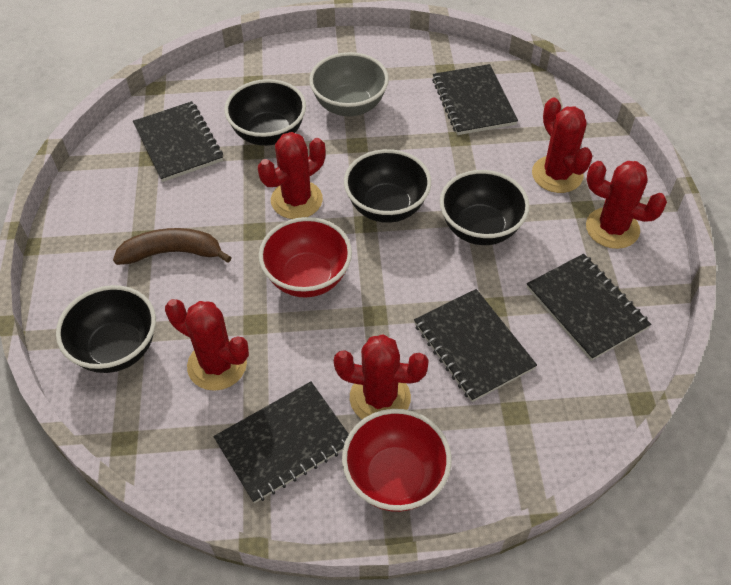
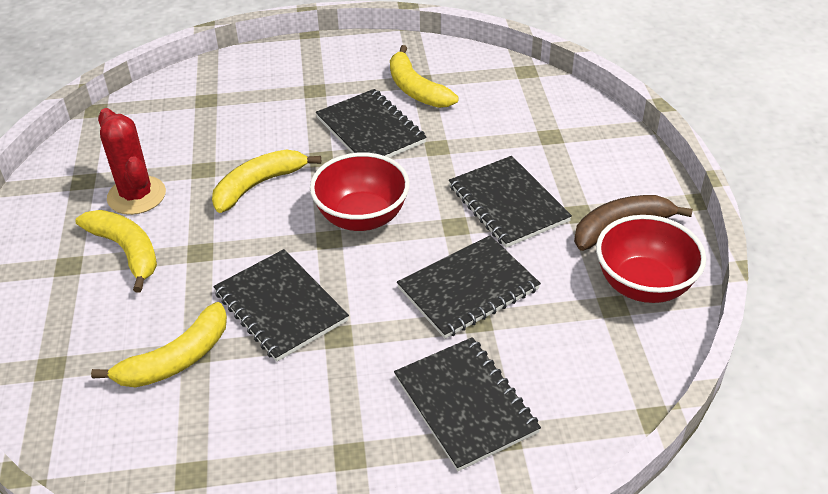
black bowl: 4 -> 0
grey bowl: 1 -> 0
red cactus: 5 -> 1
yellow banana: 0 -> 4

